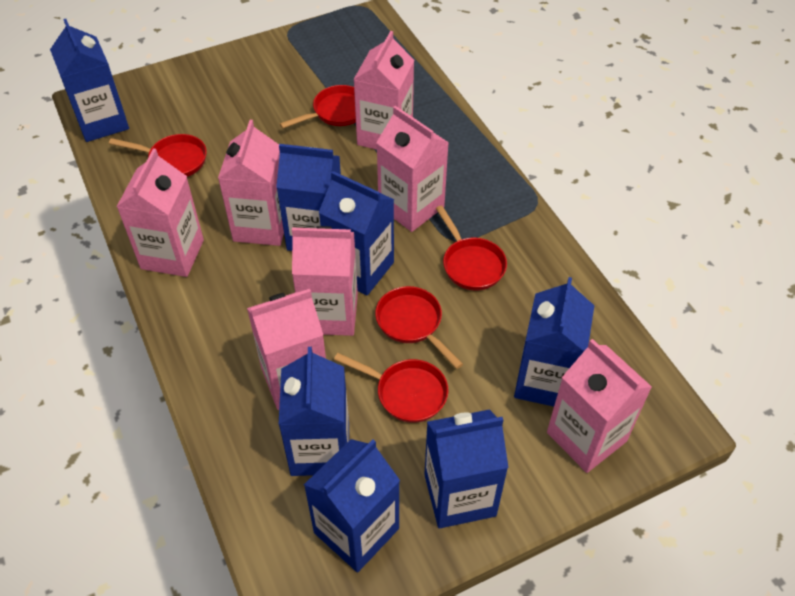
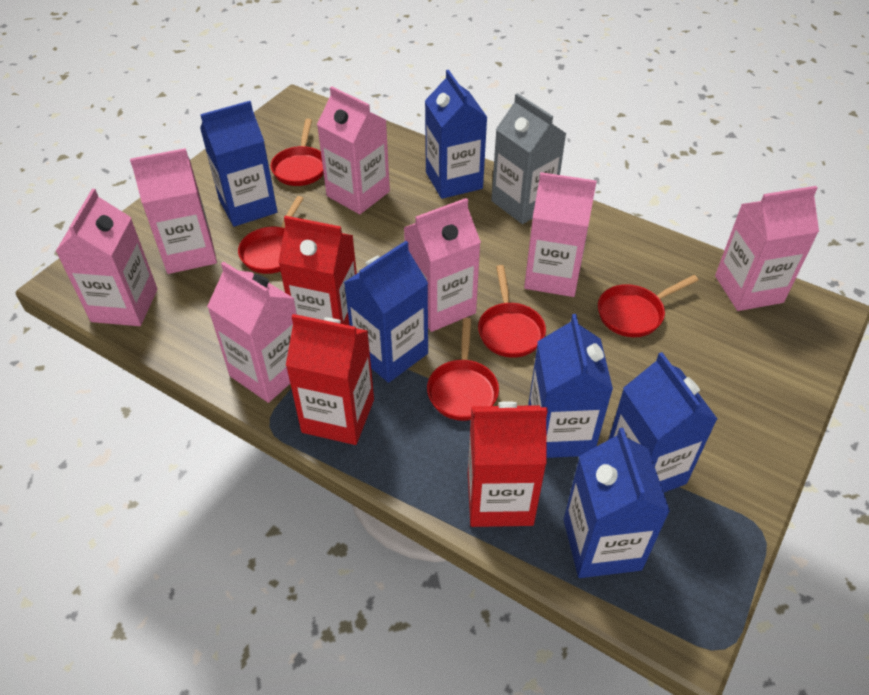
blue carton: 7 -> 6
grey carton: 0 -> 1
red carton: 0 -> 3

